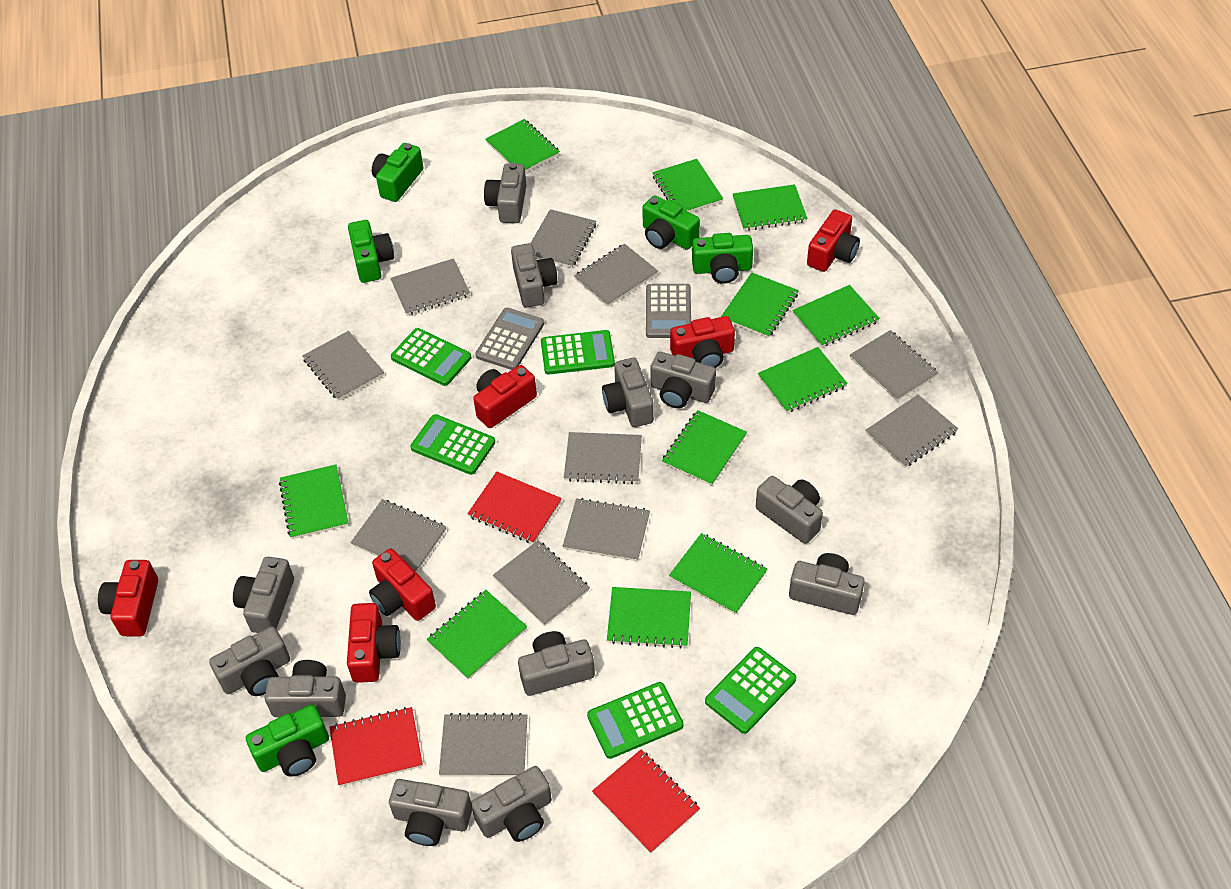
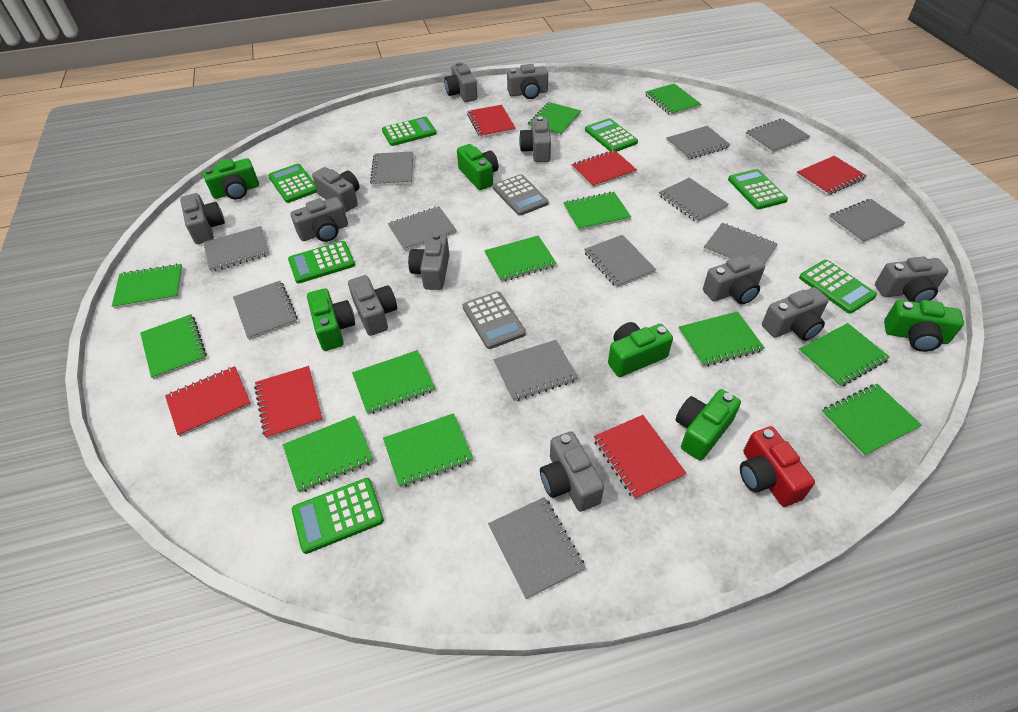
green calculator: 5 -> 7
green camera: 5 -> 6
green notebook: 11 -> 12
grey notebook: 11 -> 12
red camera: 6 -> 1
red notebook: 3 -> 6

